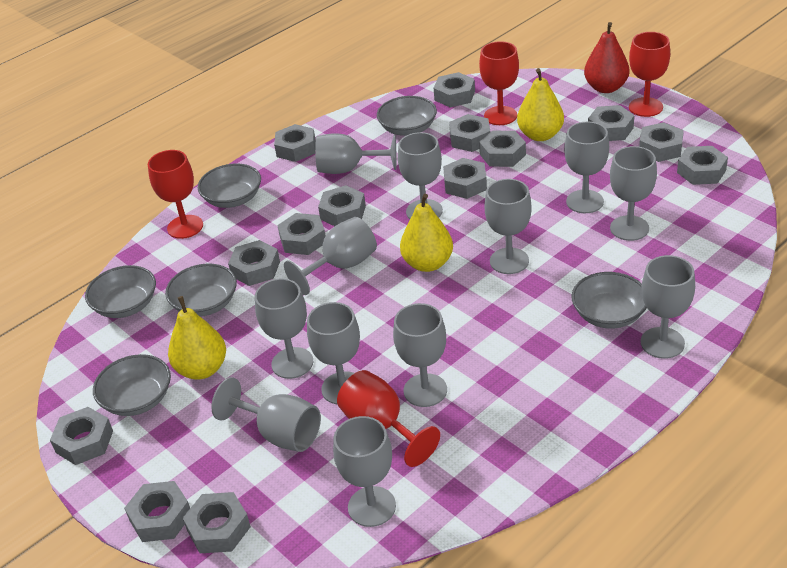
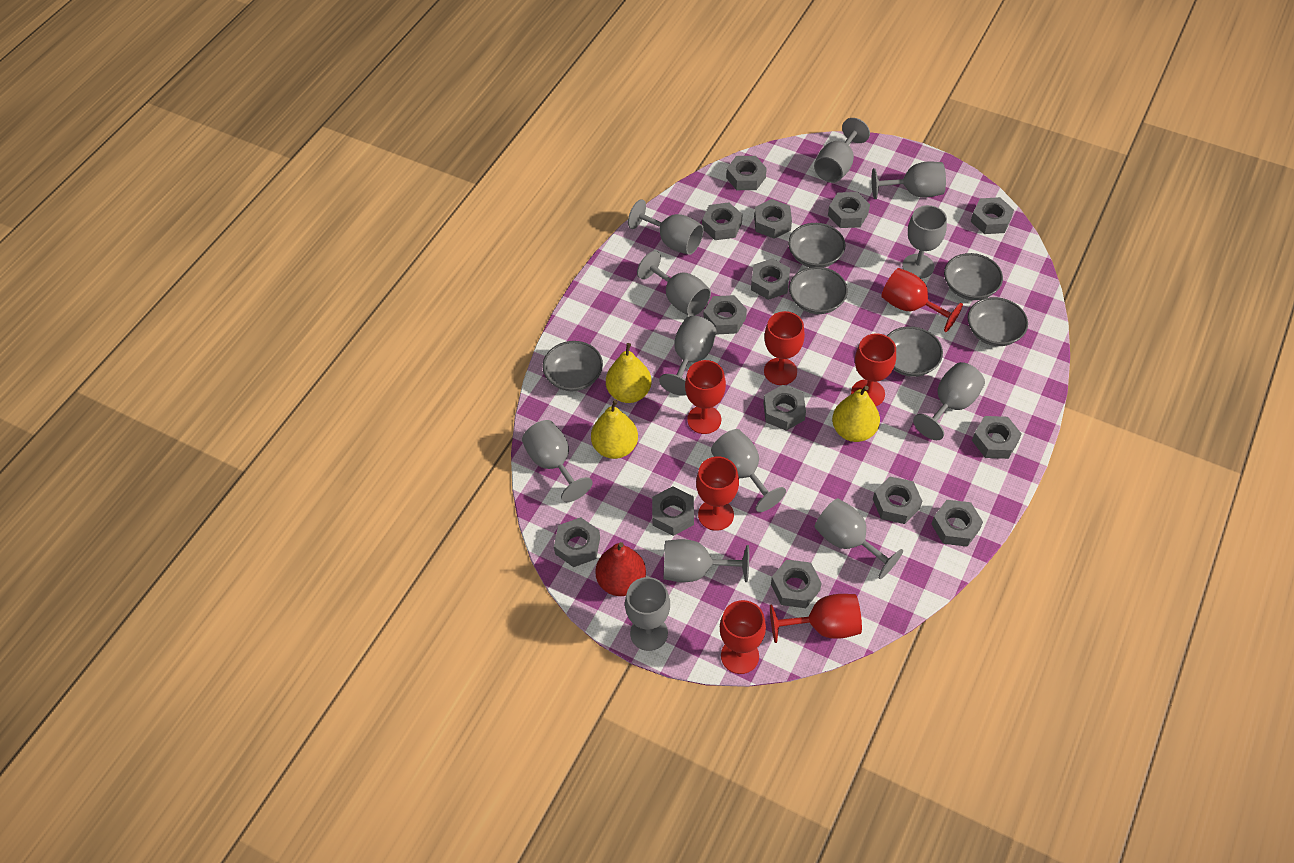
red goblet: 4 -> 7

